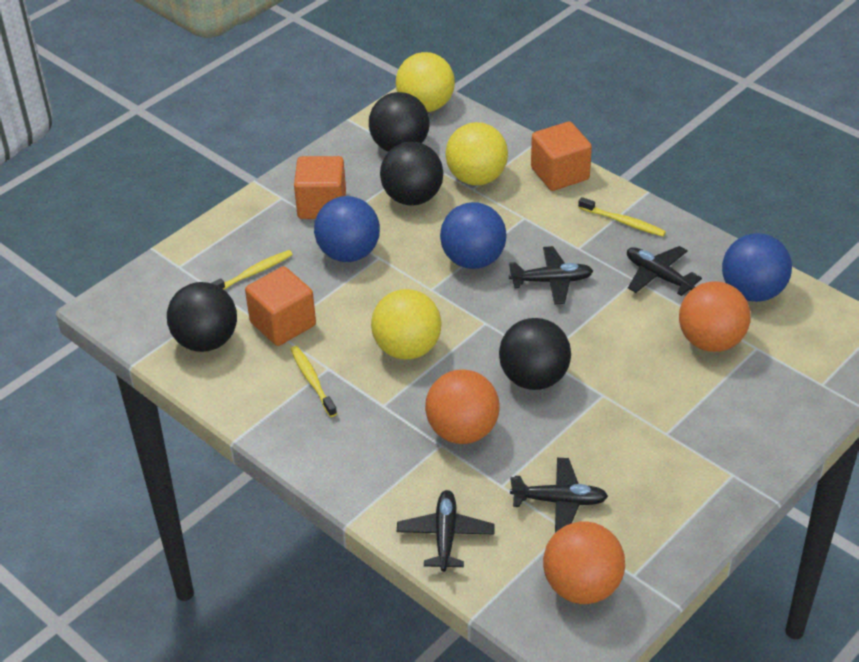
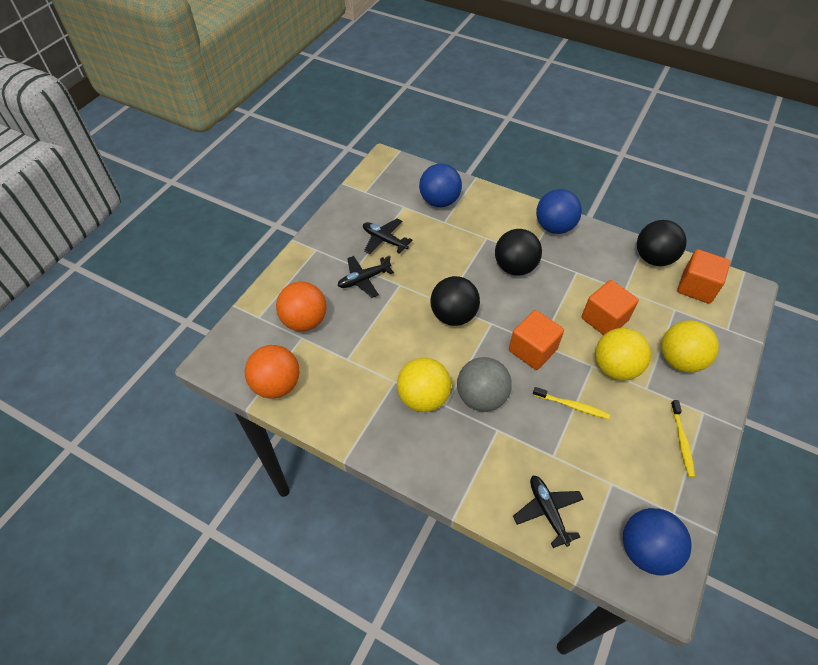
black ball: 4 -> 3
black plane: 4 -> 3
grey ball: 0 -> 1
orange ball: 3 -> 2
yellow toothbrush: 3 -> 2

